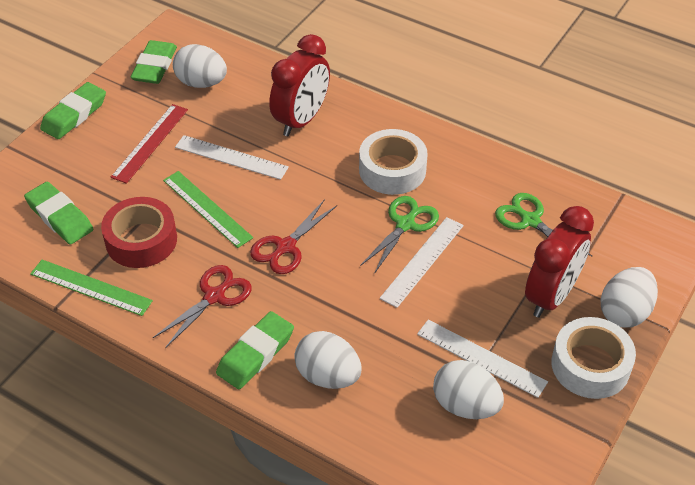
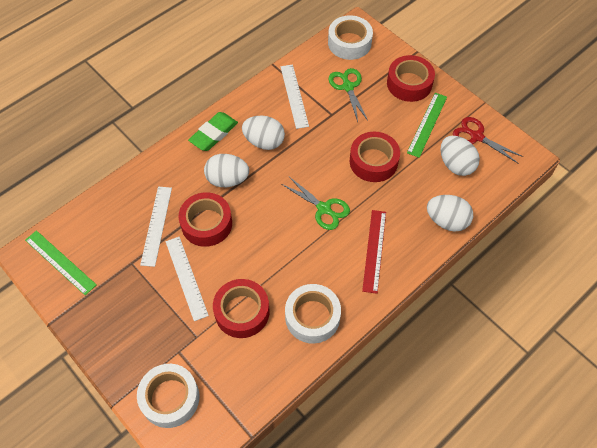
green eraser: 4 -> 1
red clock: 2 -> 0
red scissors: 2 -> 1
red tape: 1 -> 4
white tape: 2 -> 3

